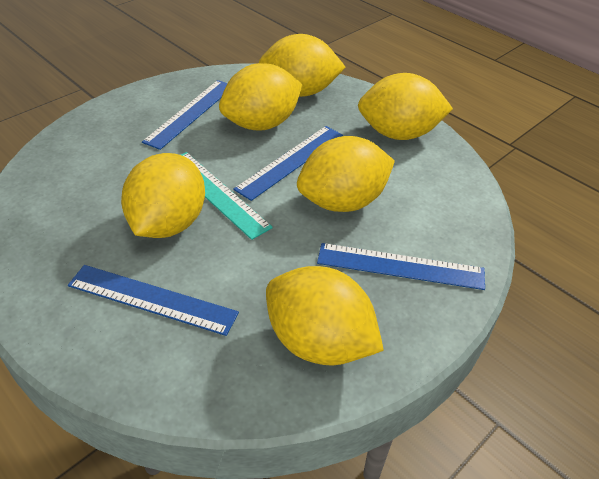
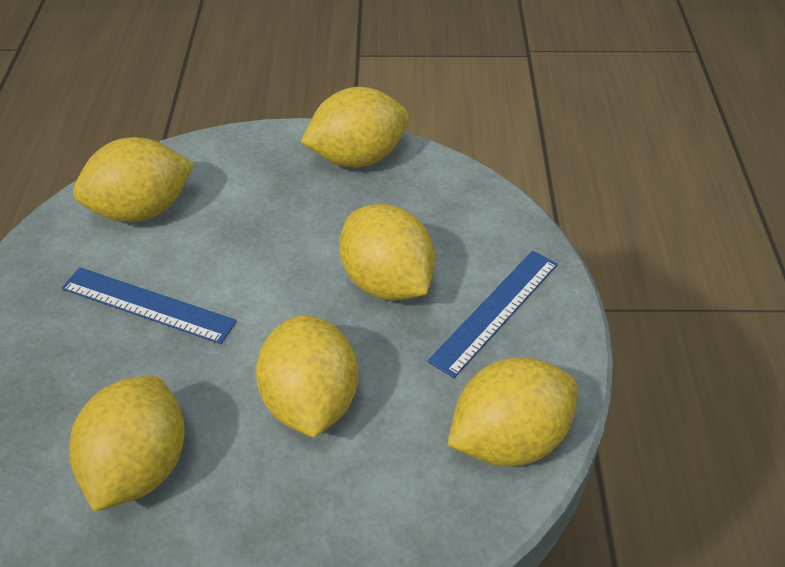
blue ruler: 4 -> 2
turquoise ruler: 1 -> 0

